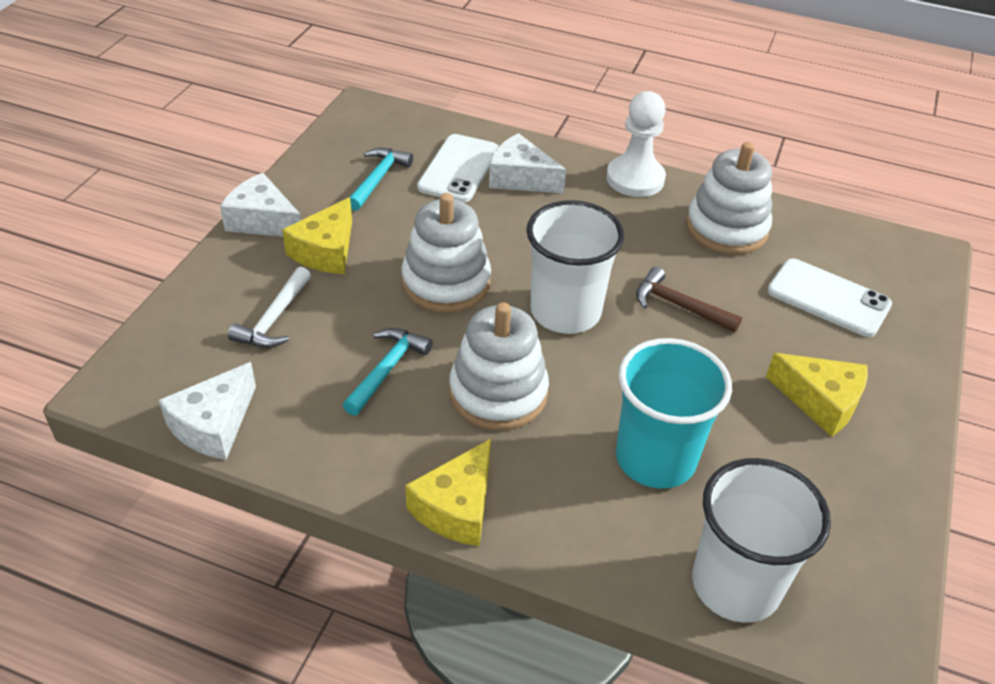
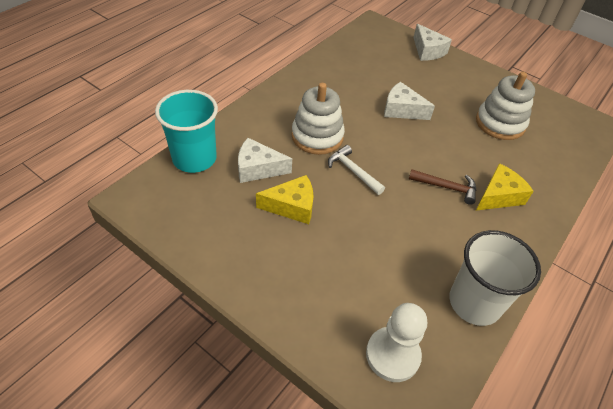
turquoise hammer: 2 -> 0
white cup: 2 -> 1
white phone: 2 -> 0
white stacking toy: 3 -> 2
yellow cheese: 3 -> 2

